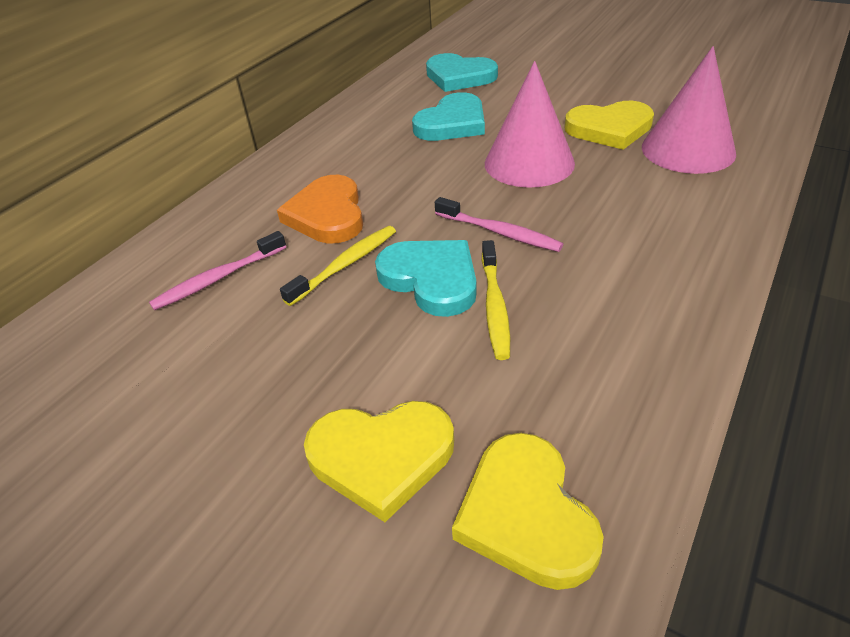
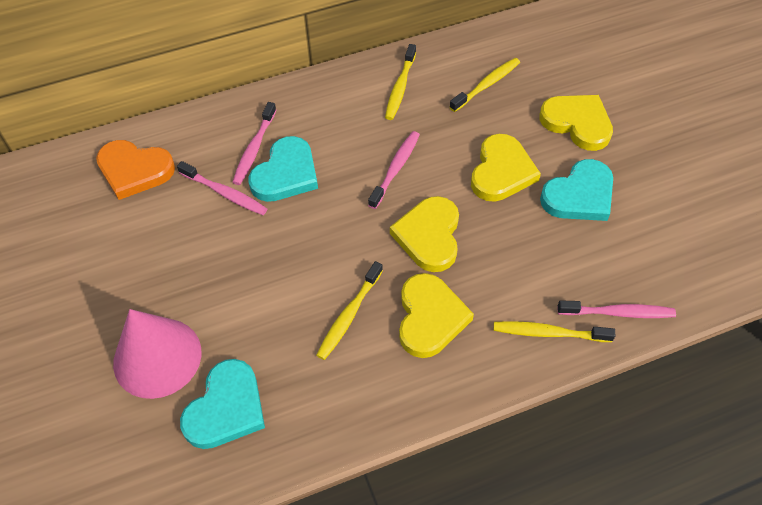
pink cone: 2 -> 1
pink toothbrush: 2 -> 4
yellow heart: 3 -> 4
yellow toothbrush: 2 -> 4

